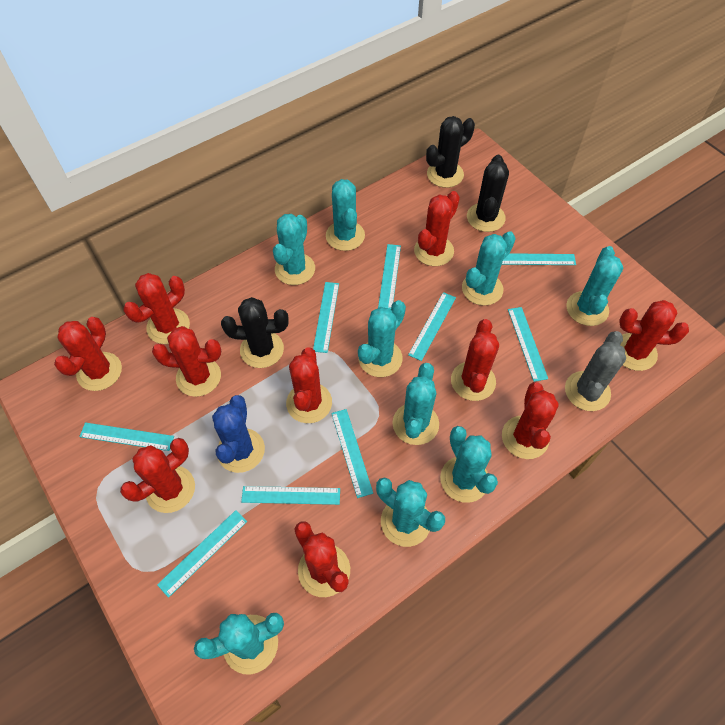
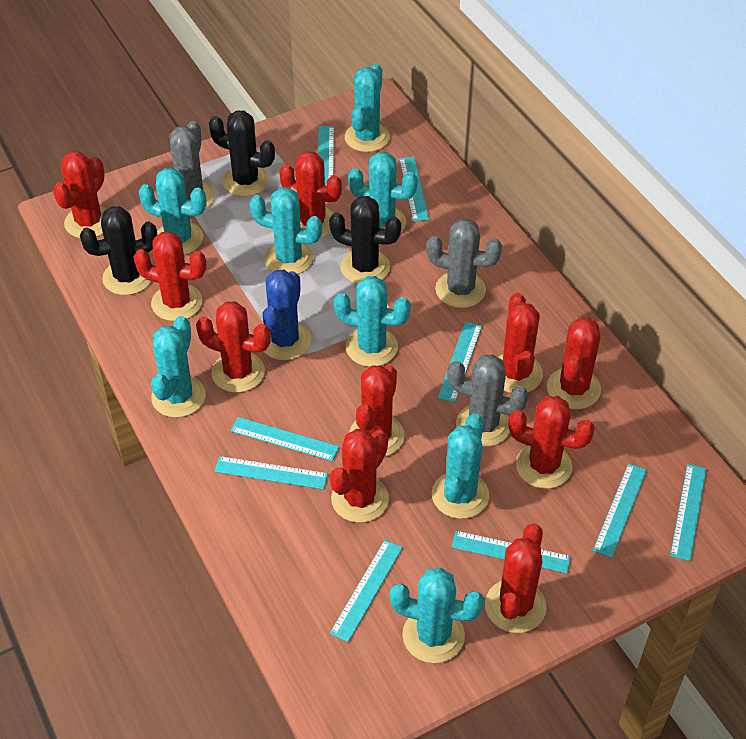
grey cactus: 1 -> 3
turquoise cactus: 9 -> 8

